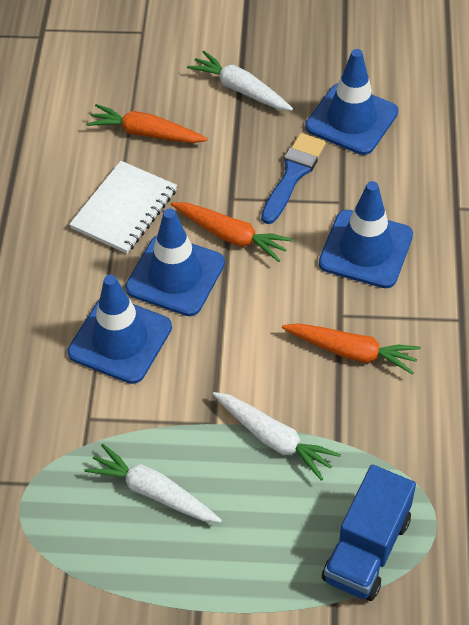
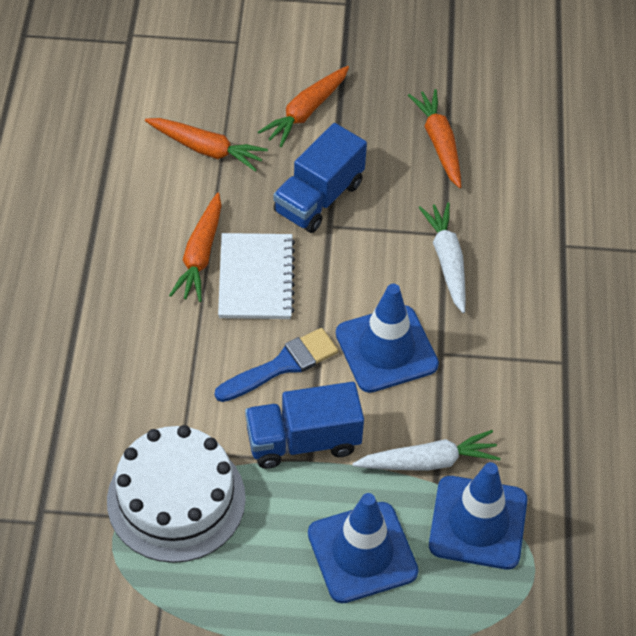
blue traffic cone: 4 -> 3
blue truck: 1 -> 2
orange carrot: 3 -> 4
white cake: 0 -> 1
white carrot: 3 -> 2

